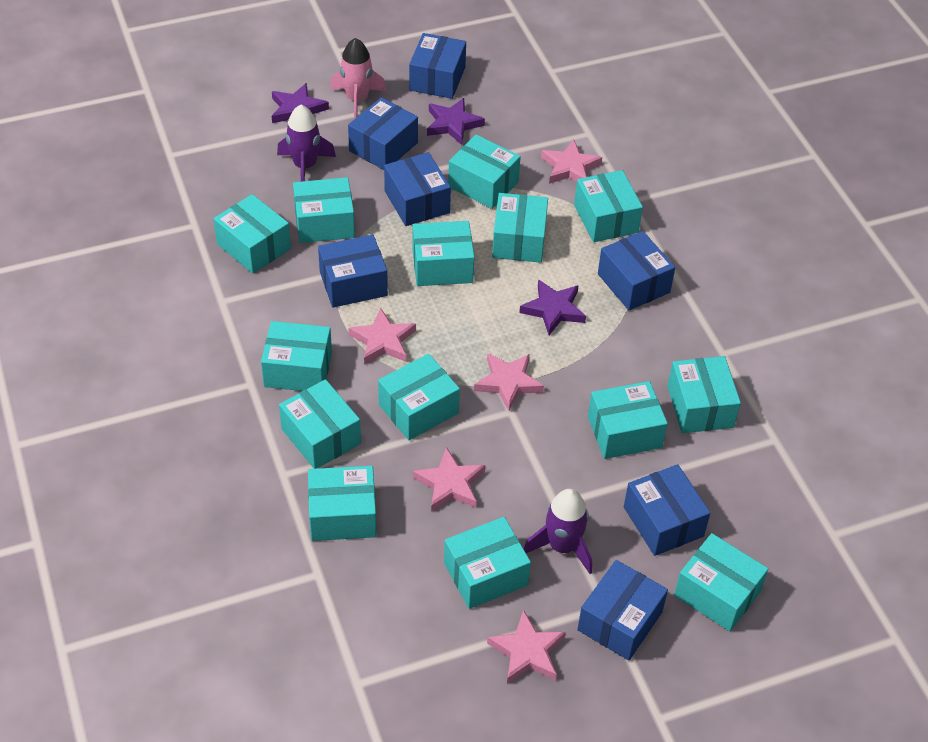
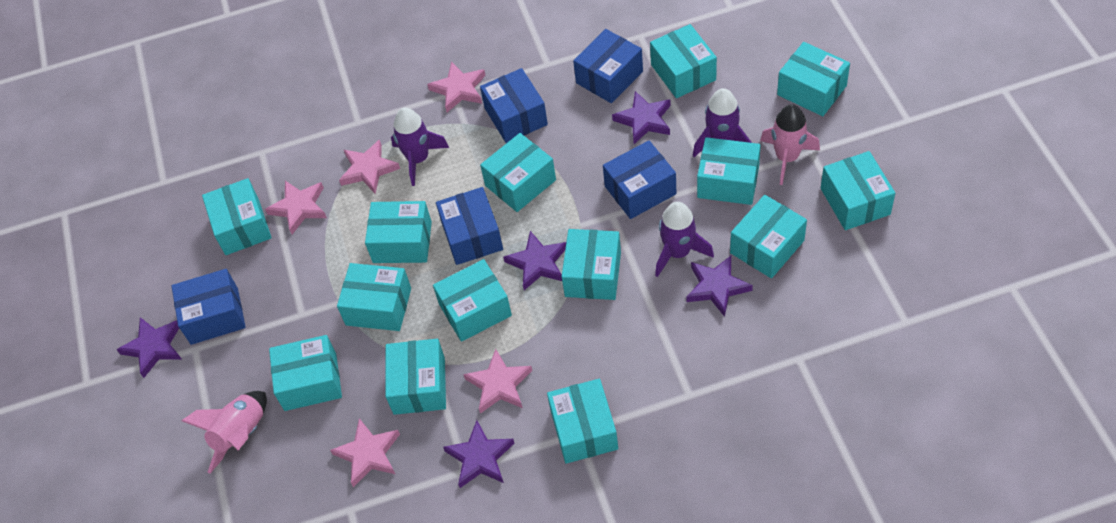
blue box: 7 -> 5
pink rocket: 1 -> 2
purple rocket: 2 -> 3
purple star: 3 -> 5

